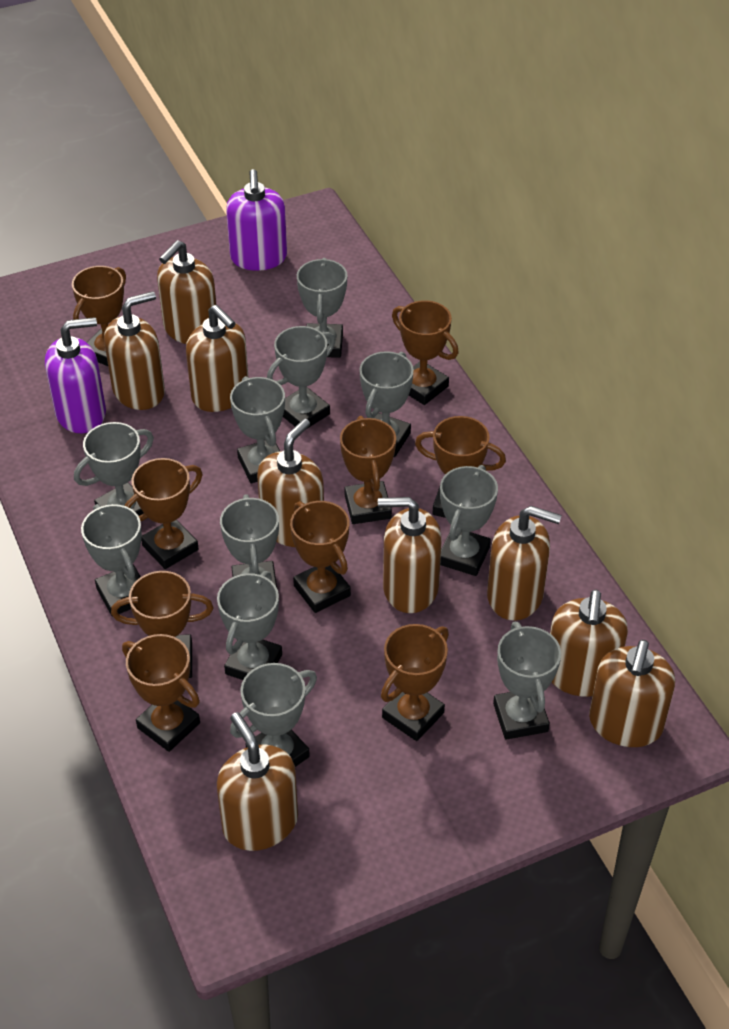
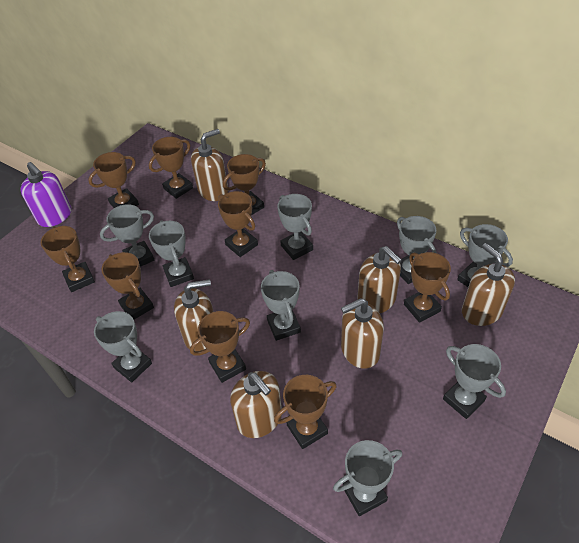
brown soap dispenser: 9 -> 6
grey trophy: 11 -> 9
purple soap dispenser: 2 -> 1

